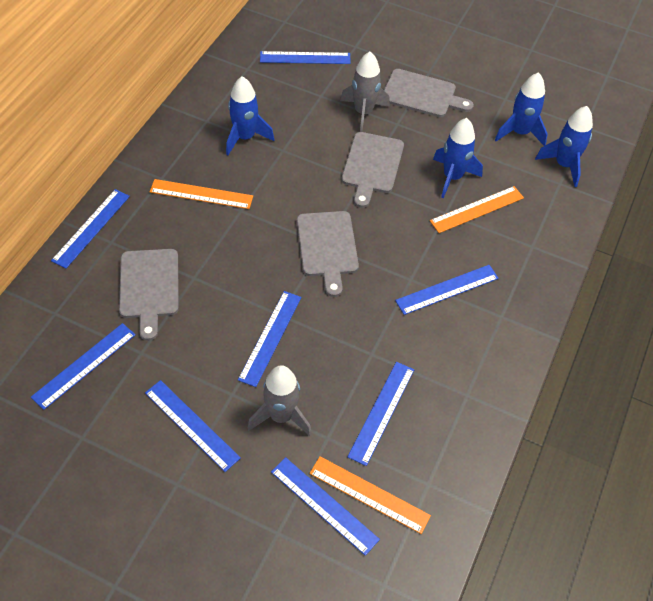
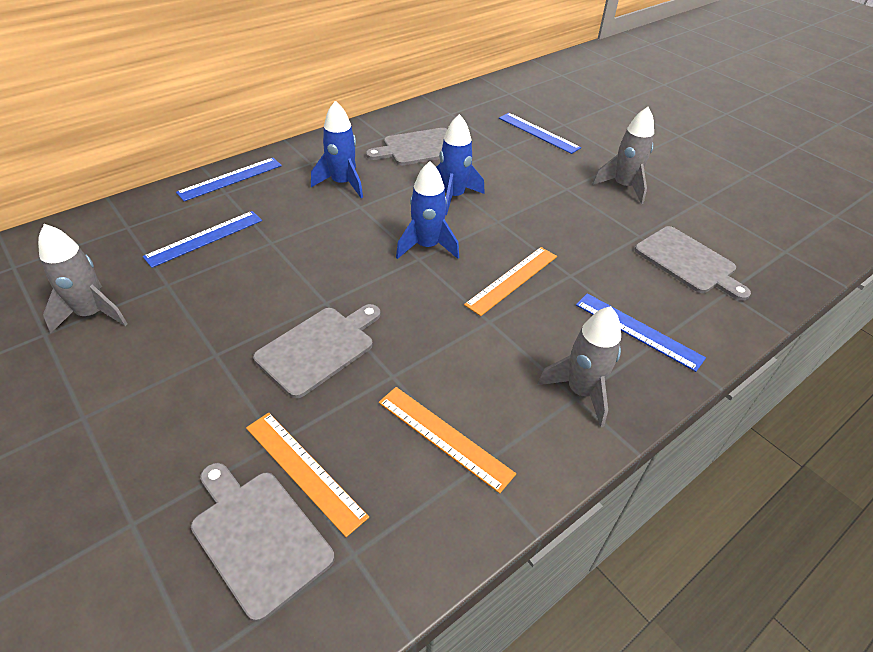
blue rocket: 4 -> 3
blue ruler: 8 -> 4
grey rocket: 2 -> 3

